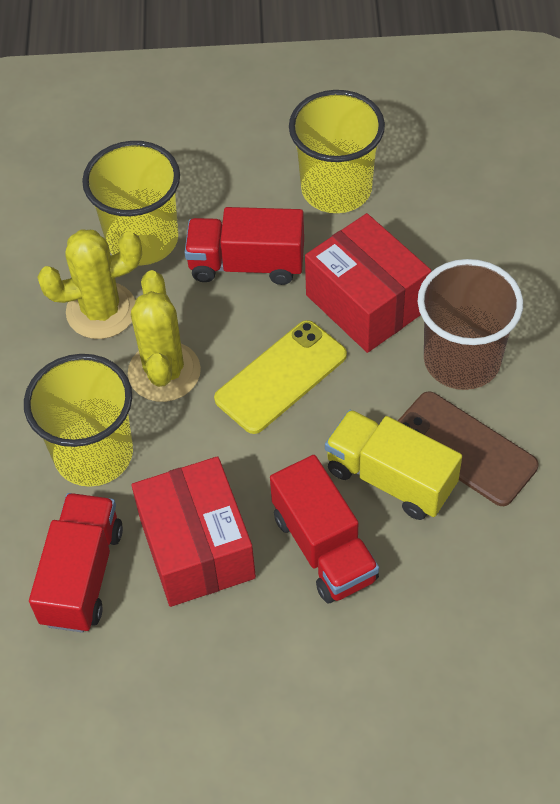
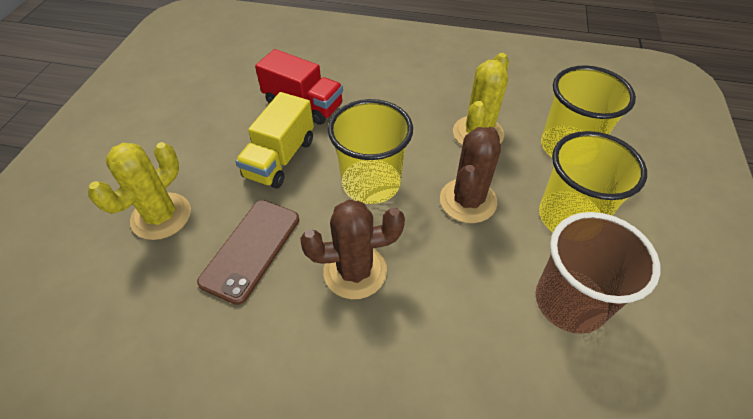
brown cactus: 0 -> 2
red box: 2 -> 0
red truck: 3 -> 1
yellow phone: 1 -> 0

